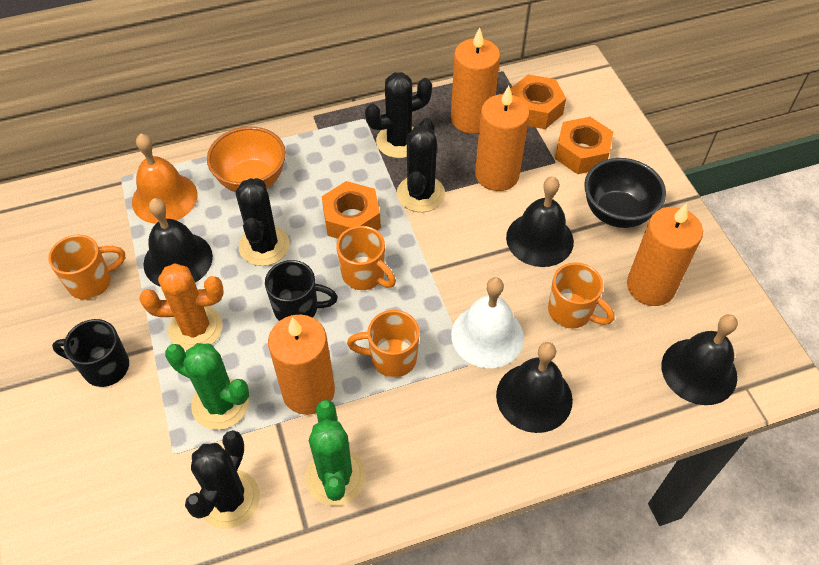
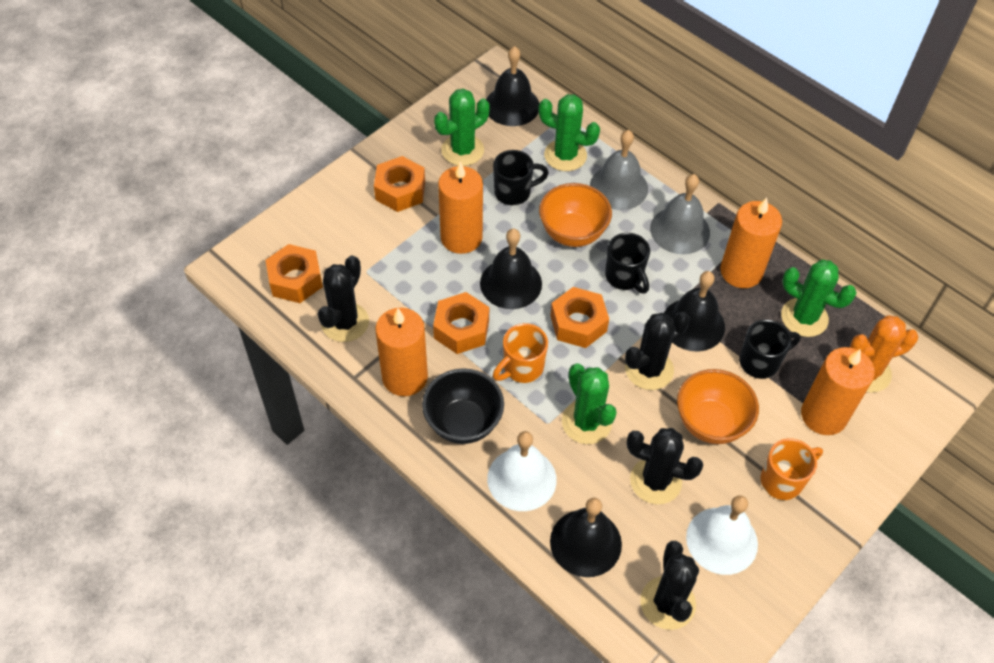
black mug: 2 -> 3
green cactus: 2 -> 4
grey bell: 0 -> 2
orange bell: 1 -> 0
orange bowl: 1 -> 2
orange mug: 4 -> 2
orange nut: 3 -> 4
white bell: 1 -> 2

